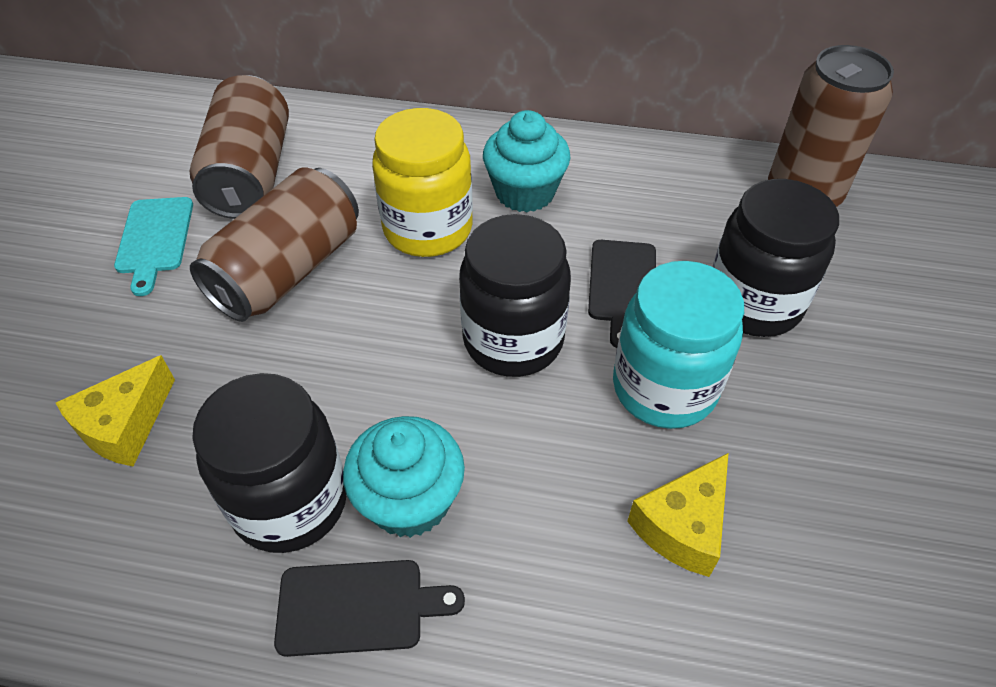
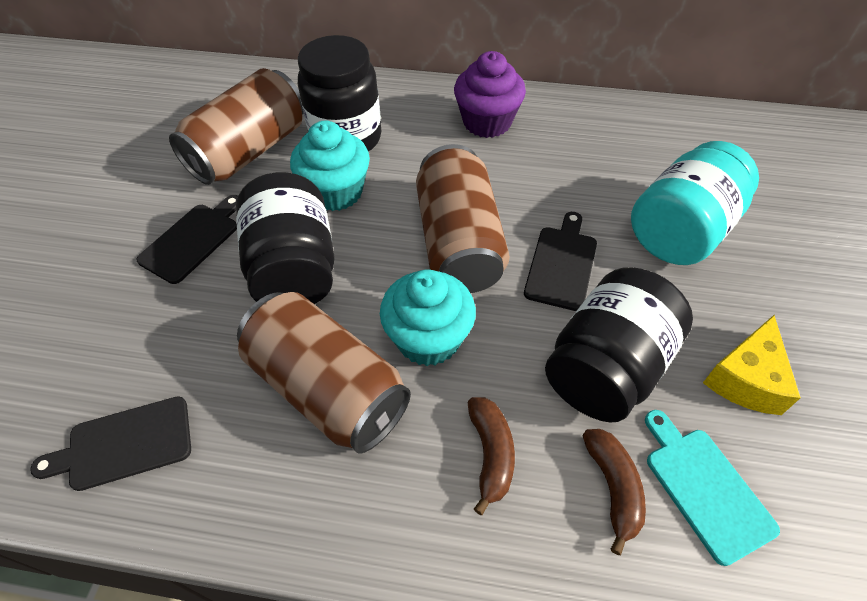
black cutting board: 2 -> 3
brown banana: 0 -> 2
purple cupcake: 0 -> 1
yellow cheese: 2 -> 1
yellow jar: 1 -> 0

